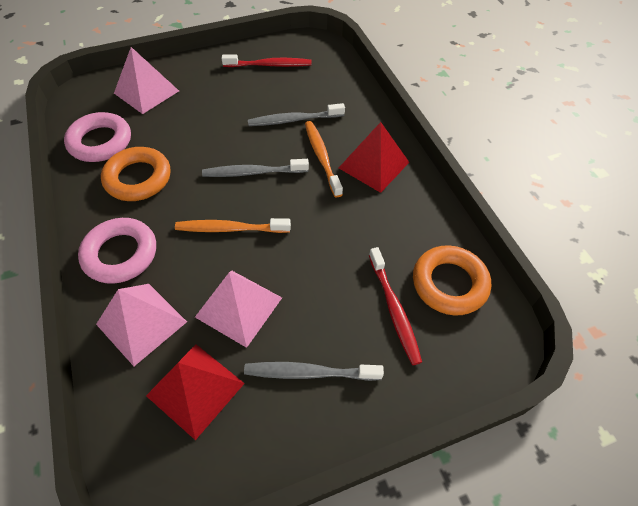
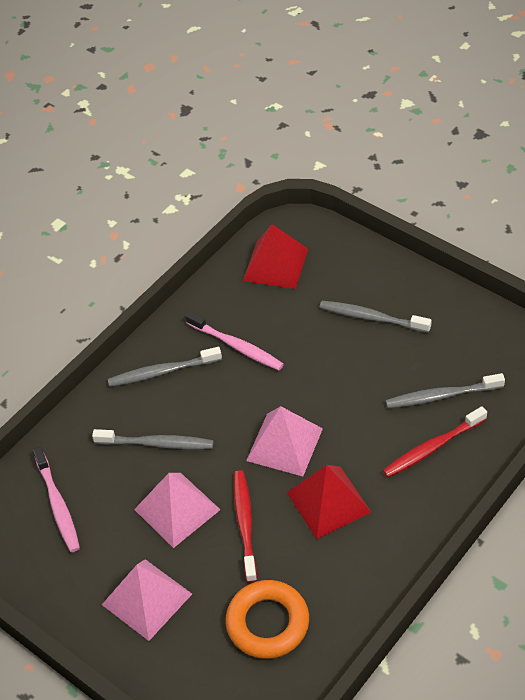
grey toothbrush: 3 -> 4
orange ring: 2 -> 1
orange toothbrush: 2 -> 0
pink ring: 2 -> 0
pink toothbrush: 0 -> 2

